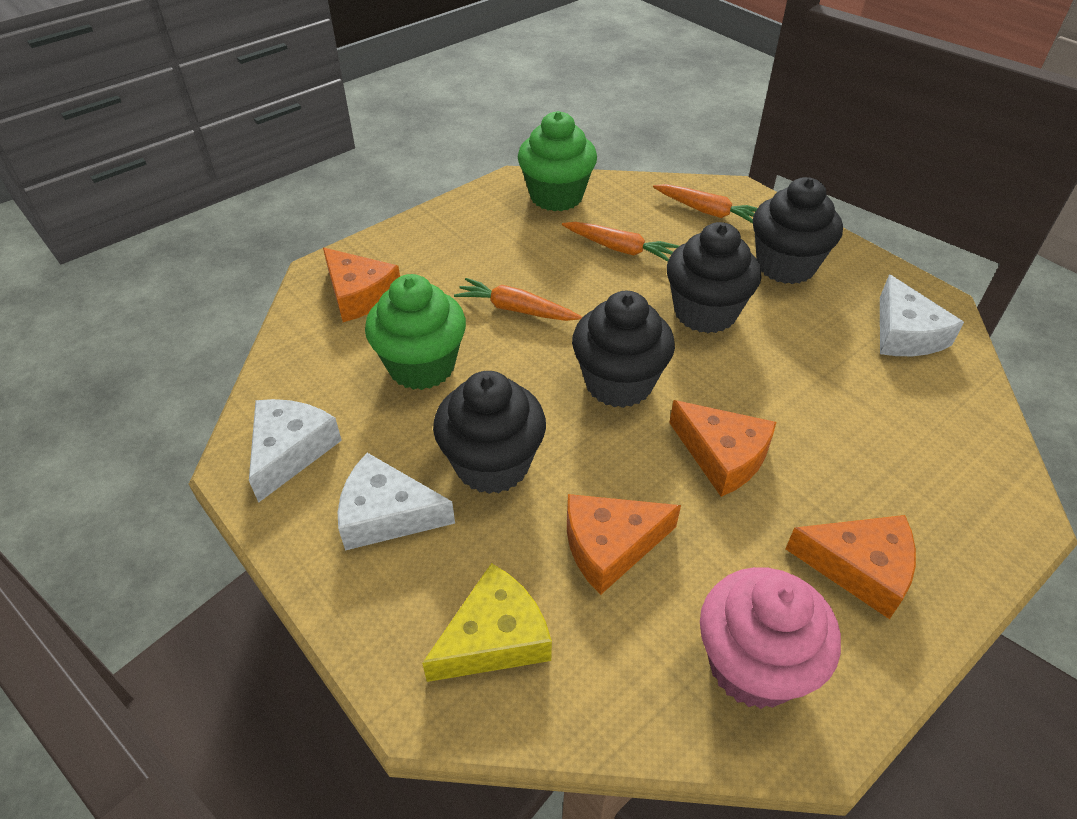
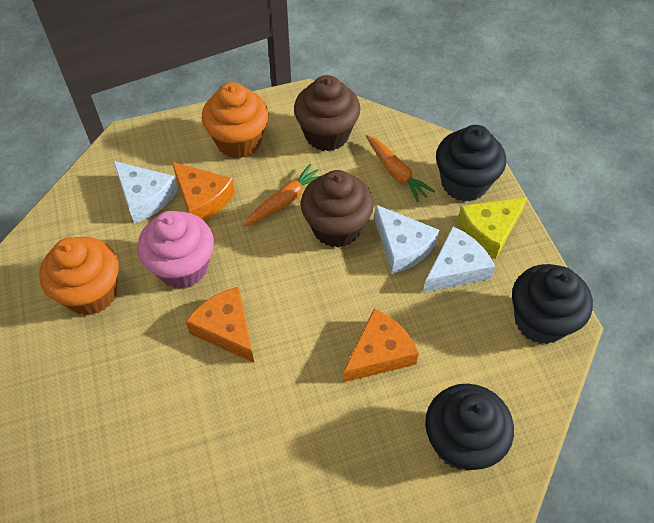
black cupcake: 4 -> 3
brown cupcake: 0 -> 2
green cupcake: 2 -> 0
orange carrot: 3 -> 2
orange cheese: 4 -> 3
orange cupcake: 0 -> 2

